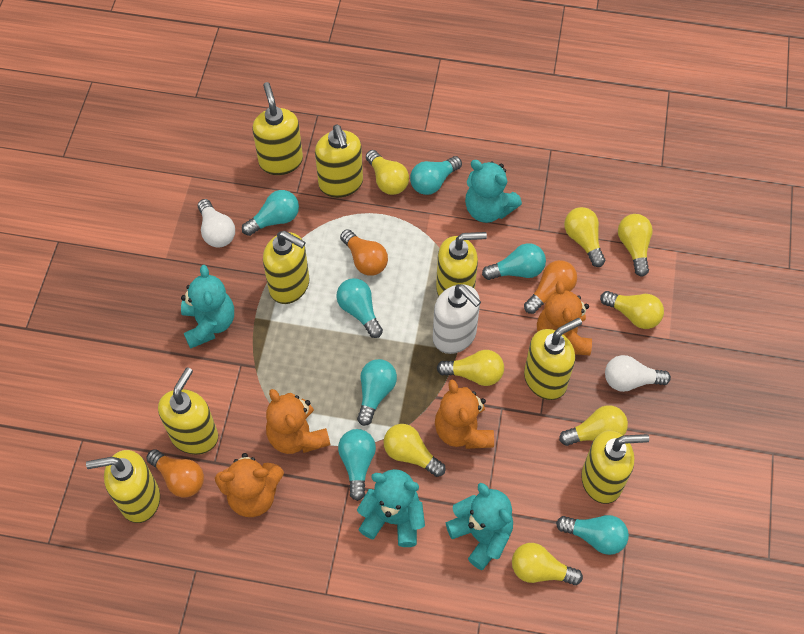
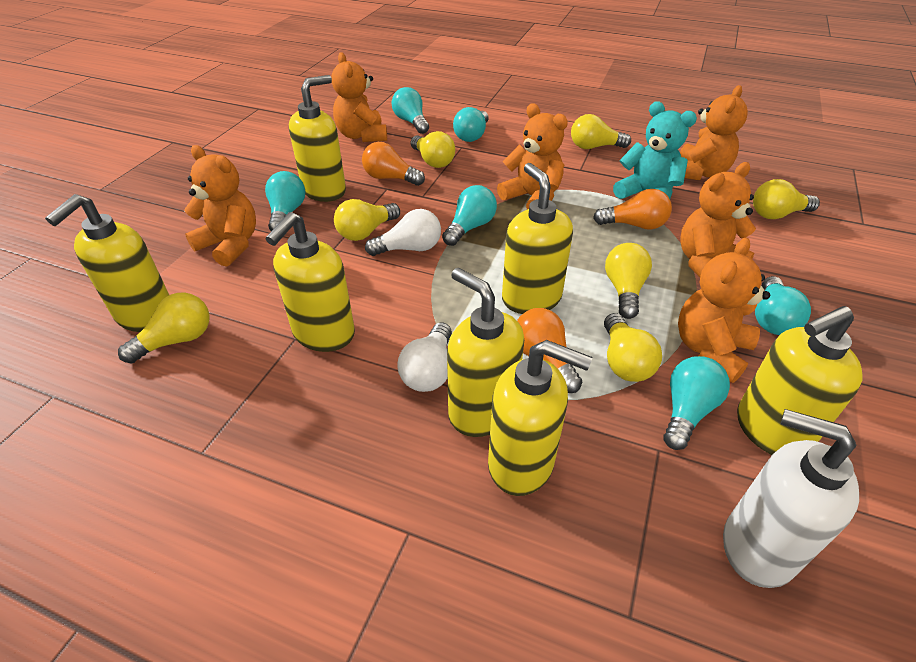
orange teddy bear: 4 -> 6
turquoise light bulb: 7 -> 6
turquoise teddy bear: 4 -> 1
yellow light bulb: 8 -> 7
yellow soap dispenser: 8 -> 7

